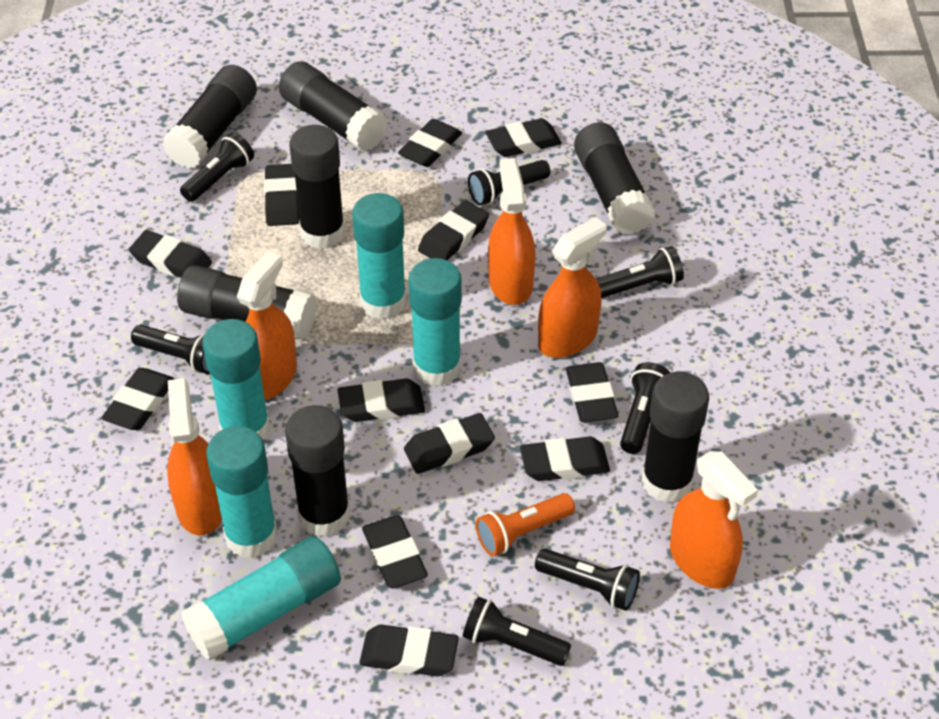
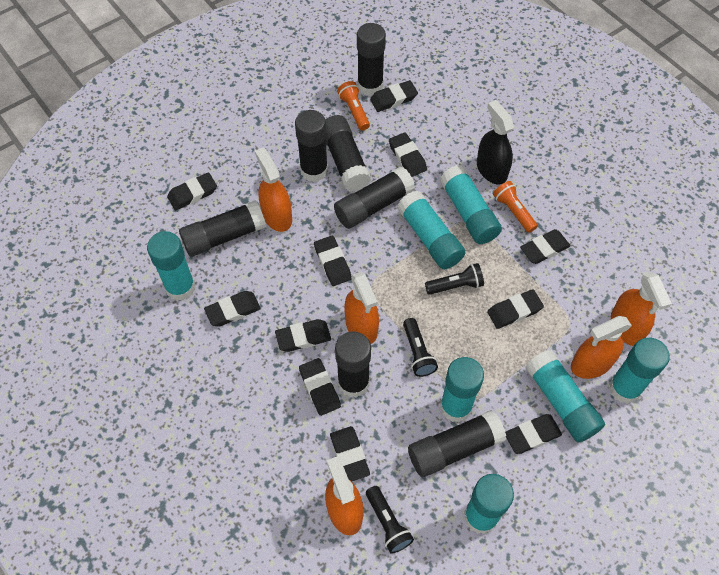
black eraser: 12 -> 11
black flashlight: 7 -> 3
black spray bottle: 0 -> 1
orange flashlight: 1 -> 2
turquoise glue stick: 5 -> 7

